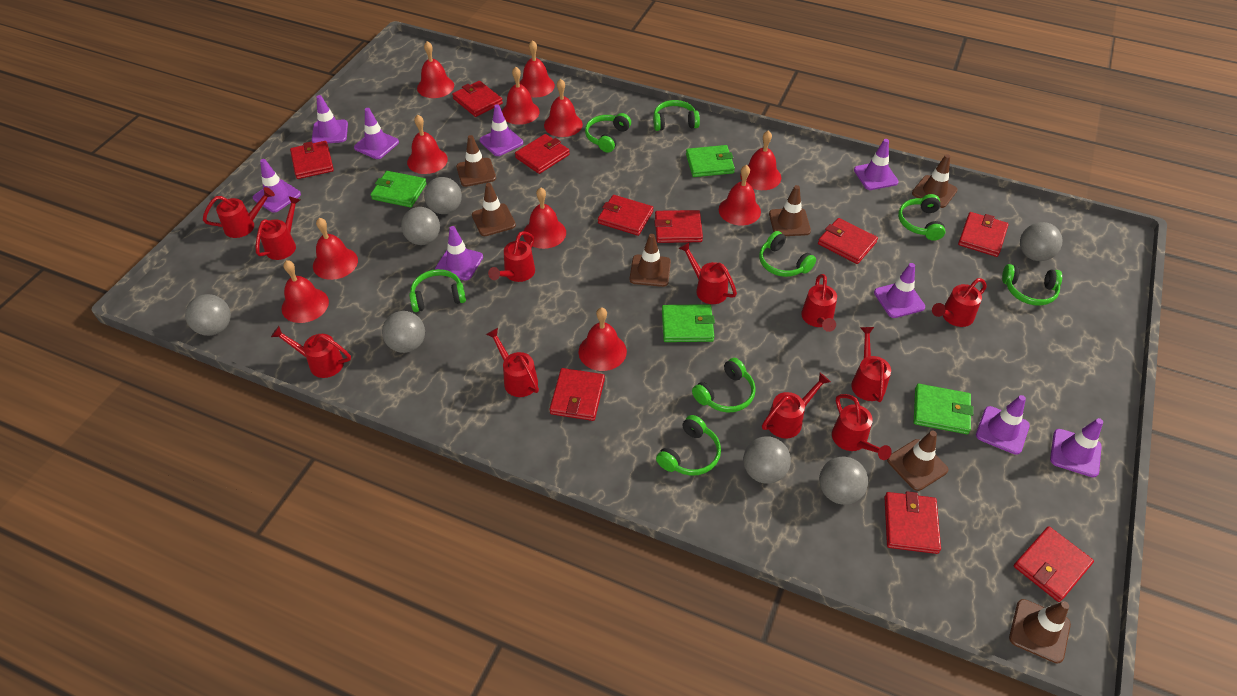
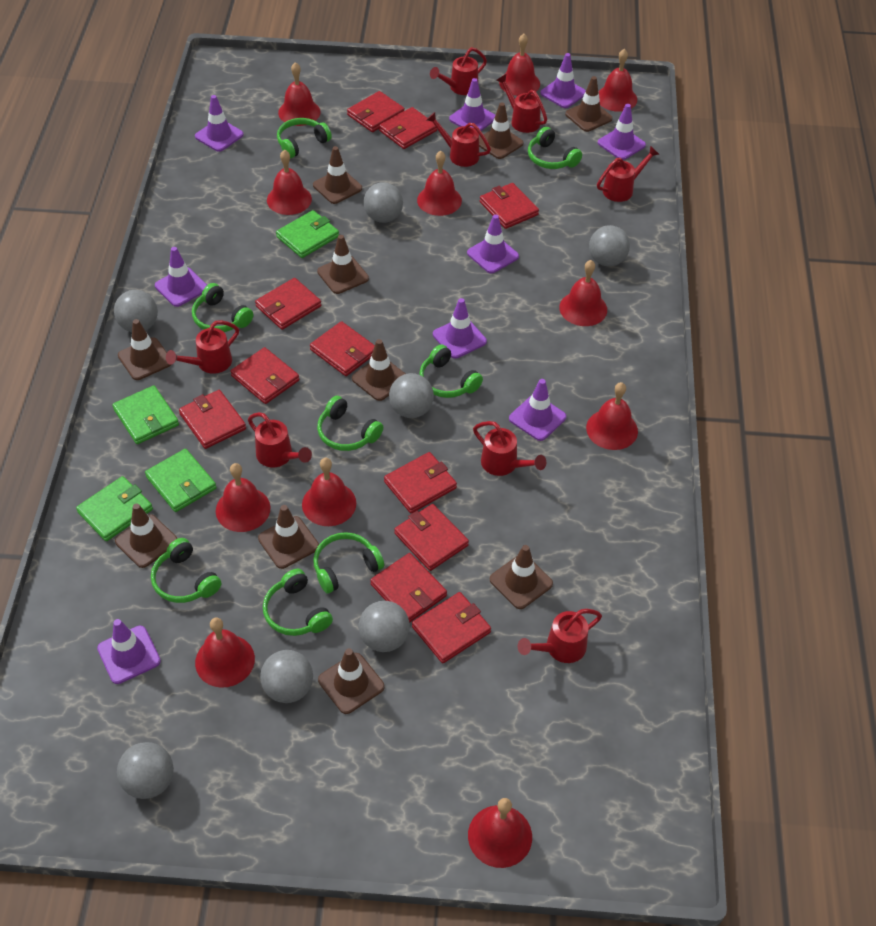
brown traffic cone: 7 -> 10
red wallet: 10 -> 11
red watering can: 11 -> 8

